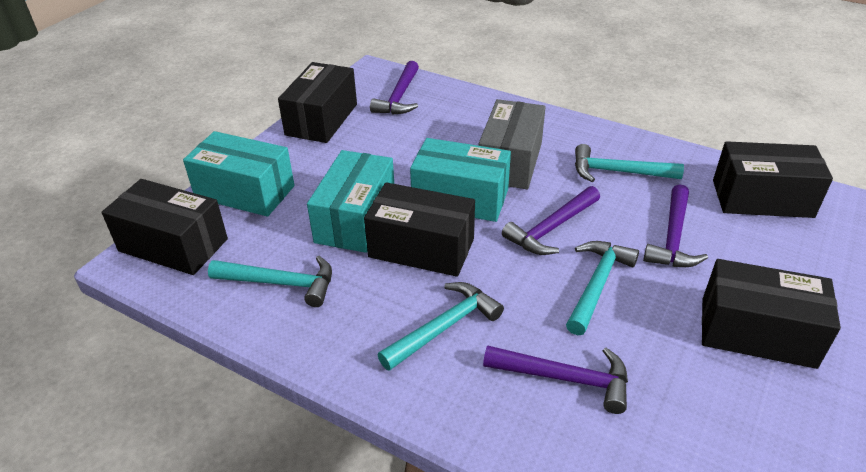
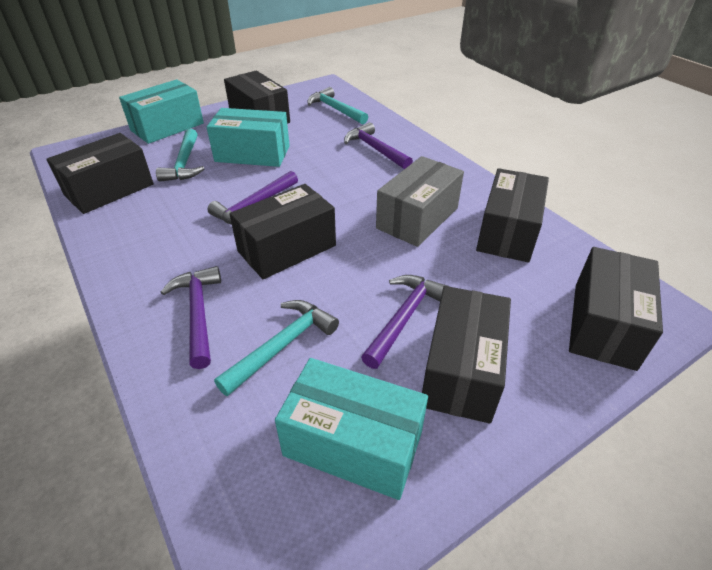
black box: 5 -> 6
turquoise hammer: 4 -> 3

